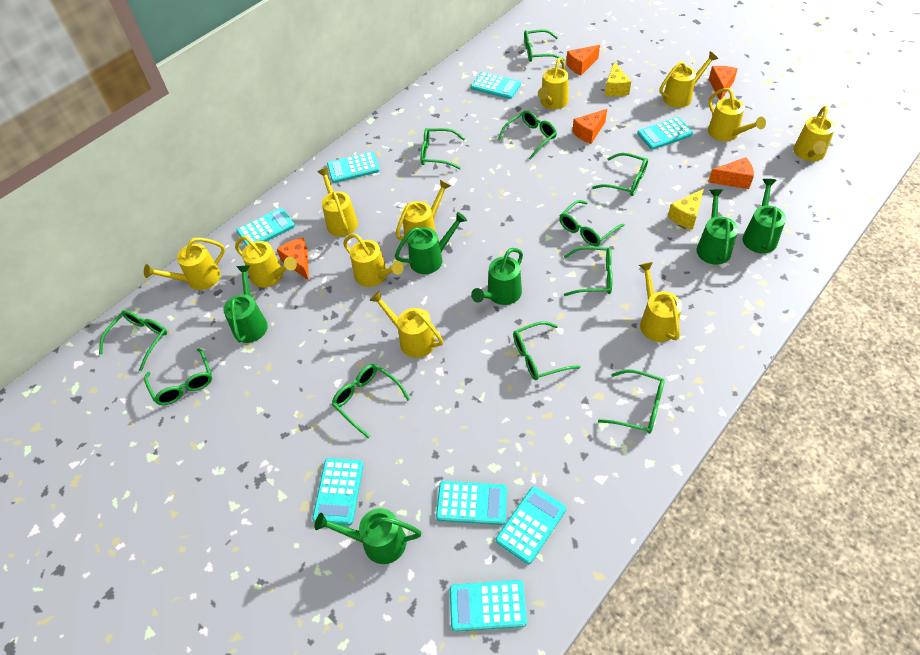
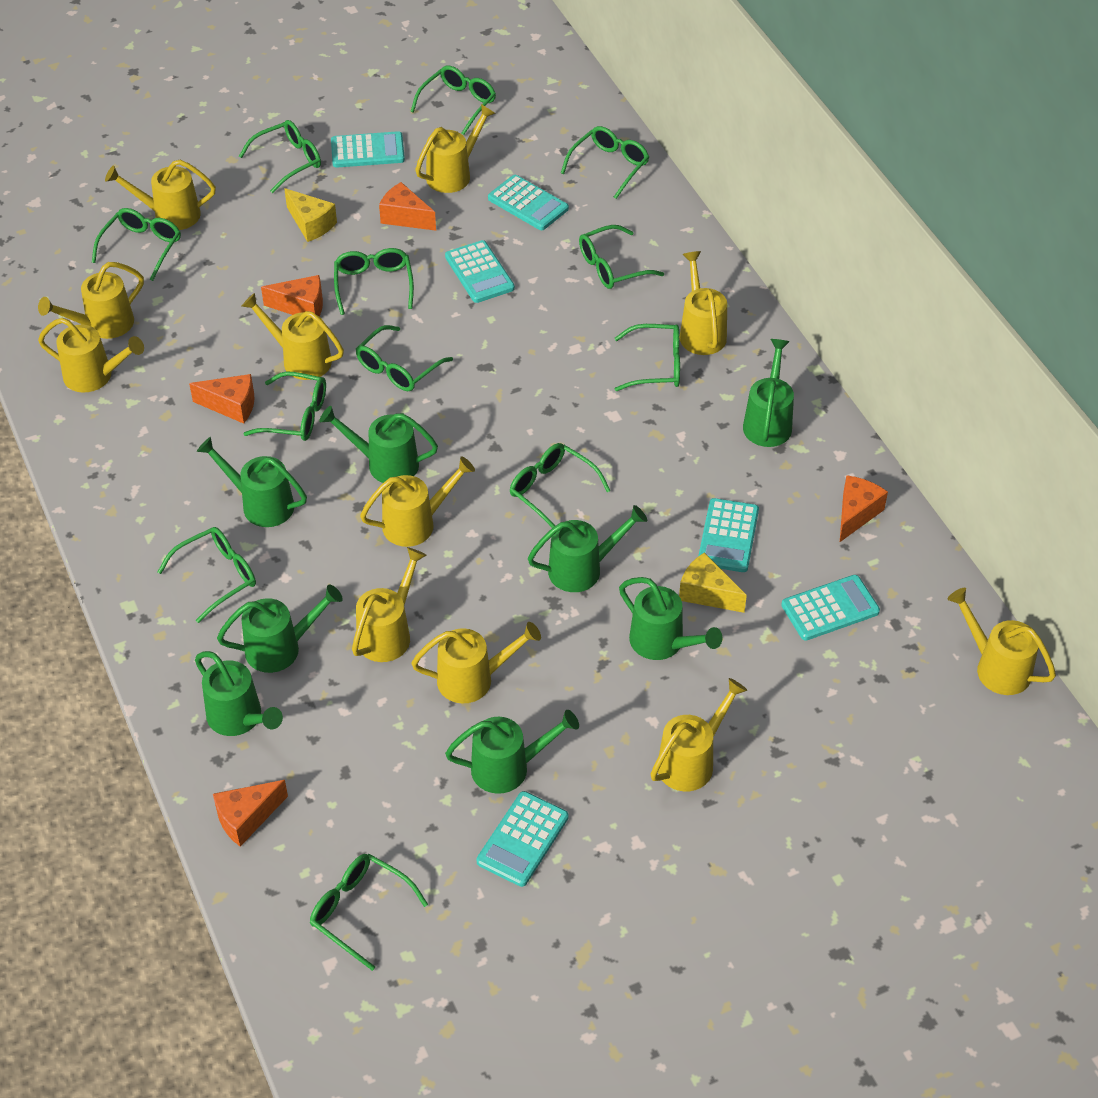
green glasses: 11 -> 12
green watering can: 6 -> 8
turquoise calculator: 8 -> 6

